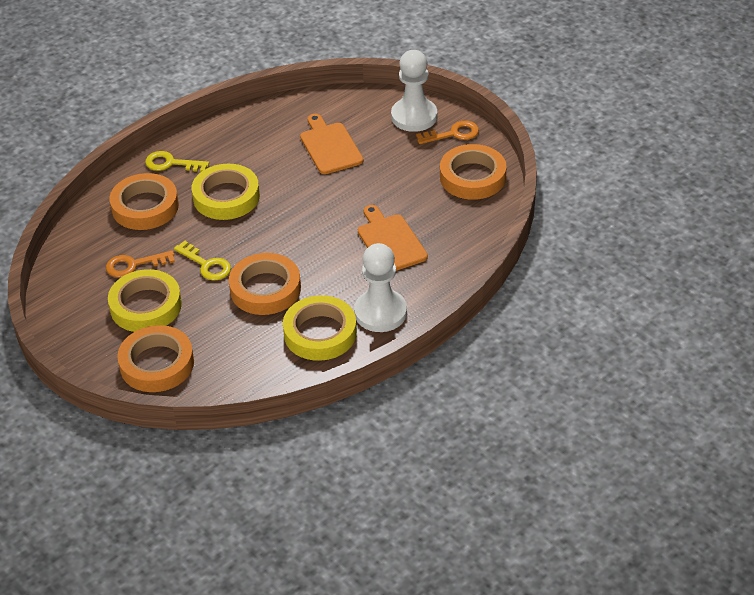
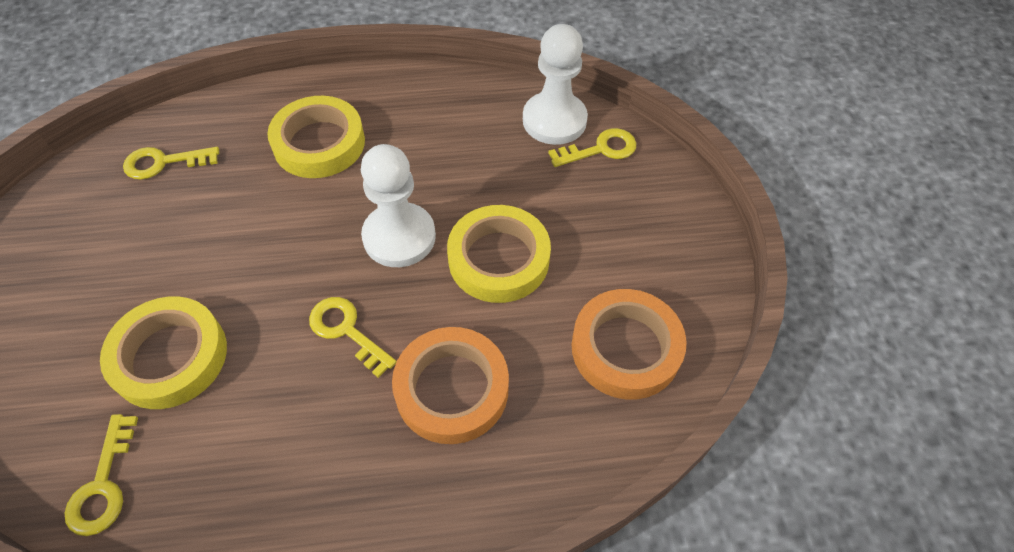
orange cutting board: 2 -> 0
orange key: 2 -> 0
orange tape: 4 -> 2
yellow key: 2 -> 4

